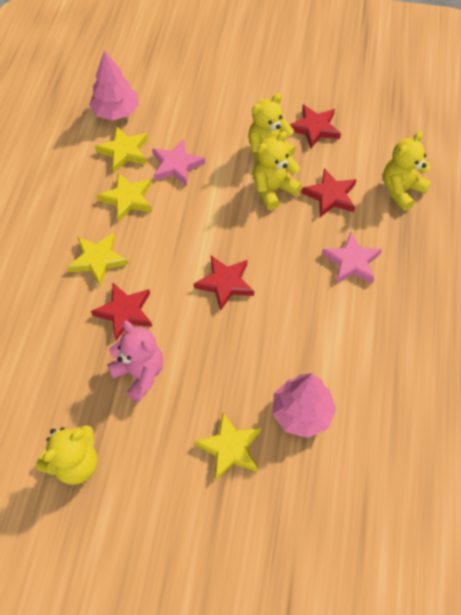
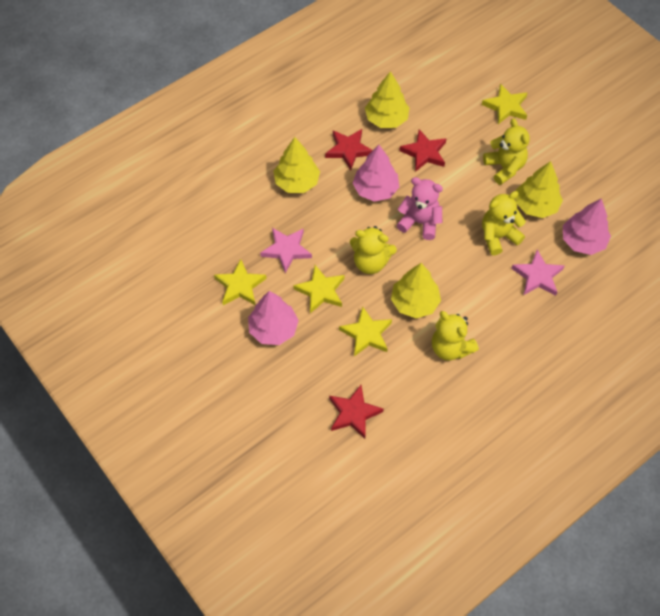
pink tree: 2 -> 3
red star: 4 -> 3
yellow tree: 0 -> 4

